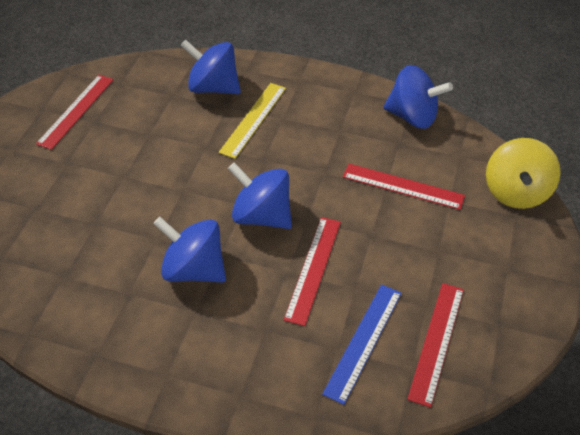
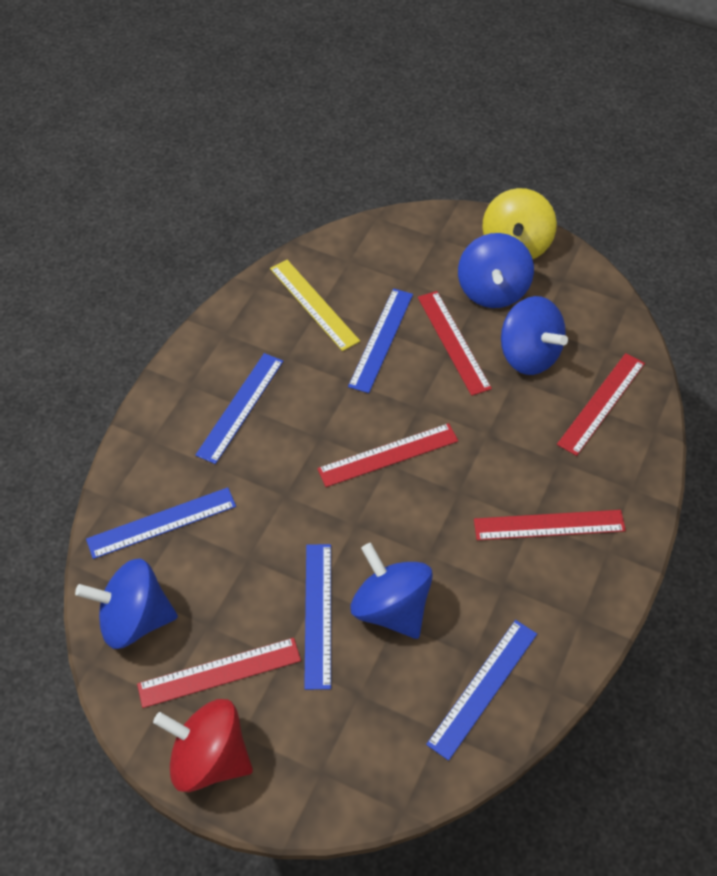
blue ruler: 1 -> 5
red ruler: 4 -> 5
red spinning top: 0 -> 1

